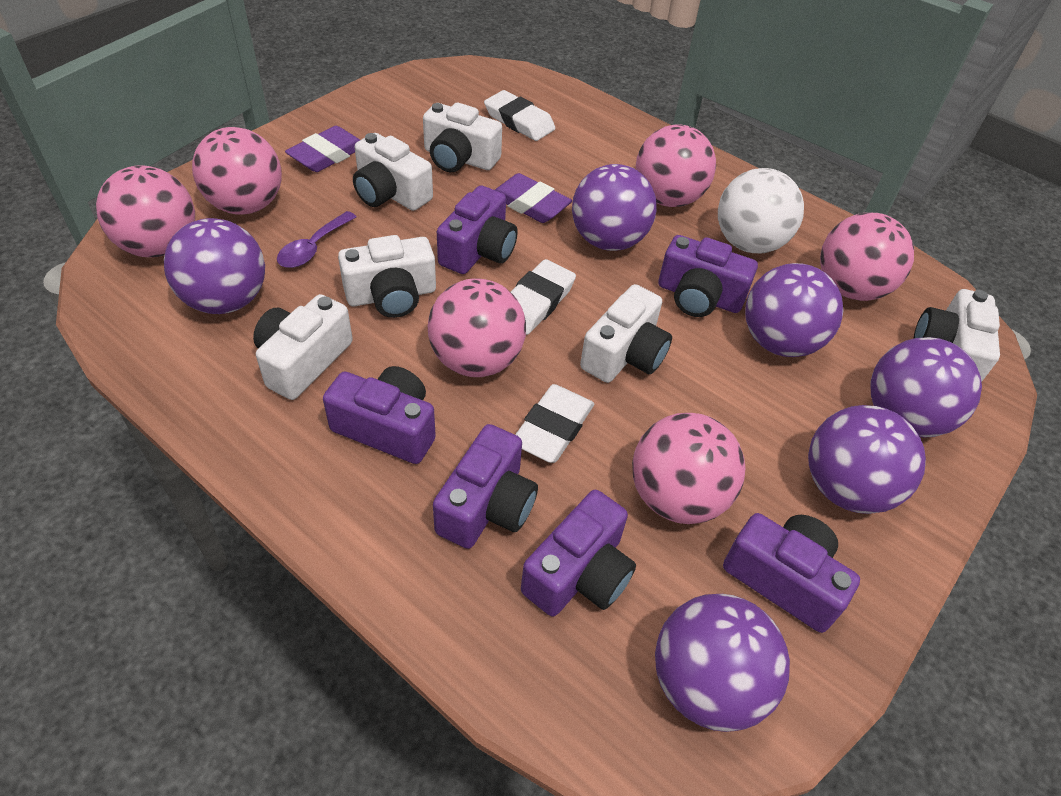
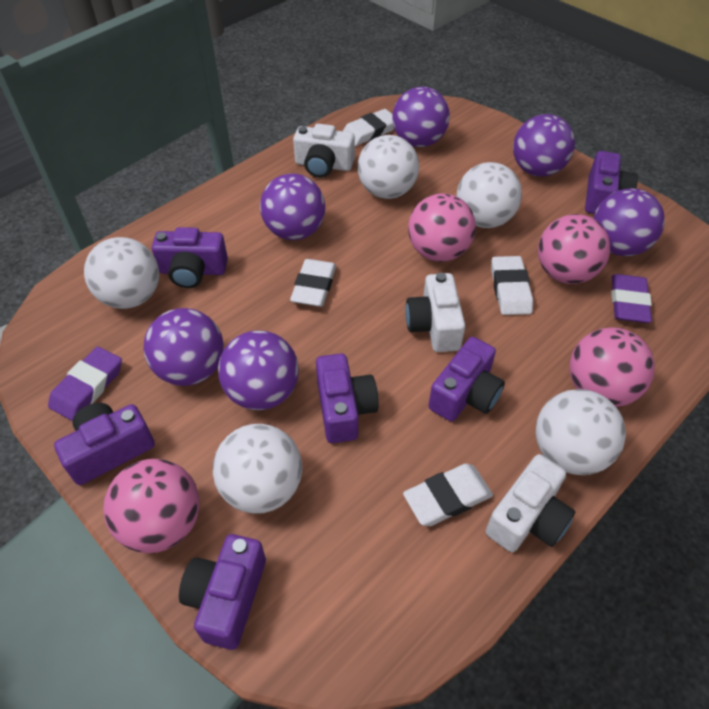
pink ball: 6 -> 4
purple spoon: 1 -> 0
white ball: 1 -> 5
white camera: 6 -> 3
white eraser: 3 -> 4

